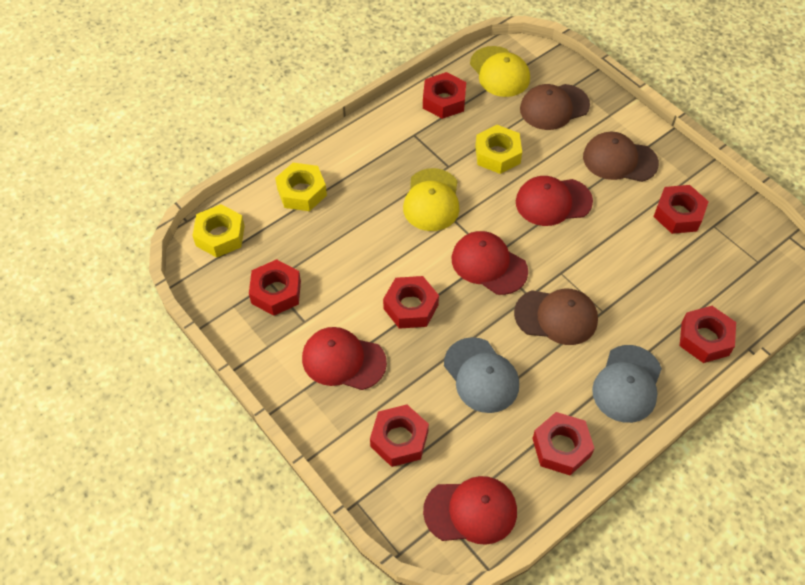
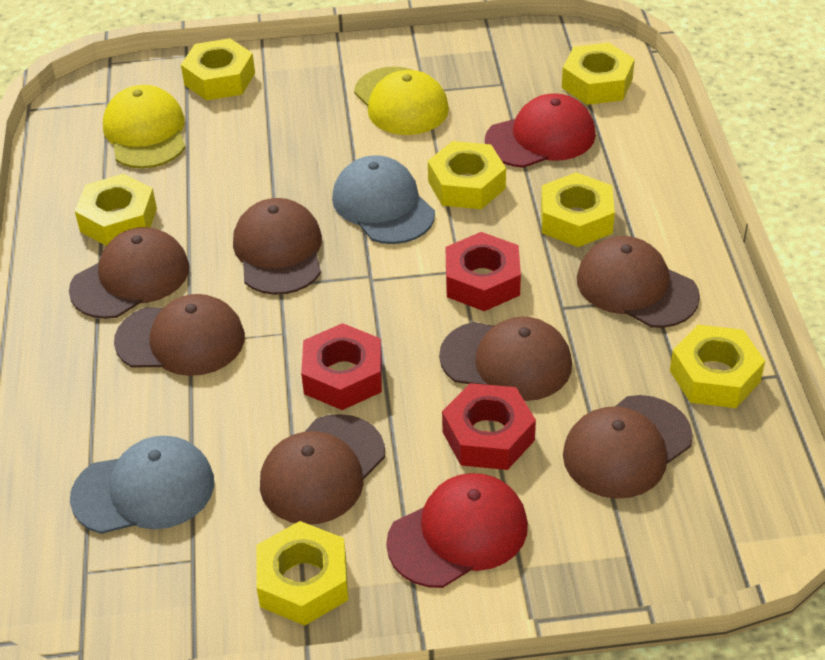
brown cap: 3 -> 7
red cap: 4 -> 2
red nut: 7 -> 3
yellow nut: 3 -> 7

